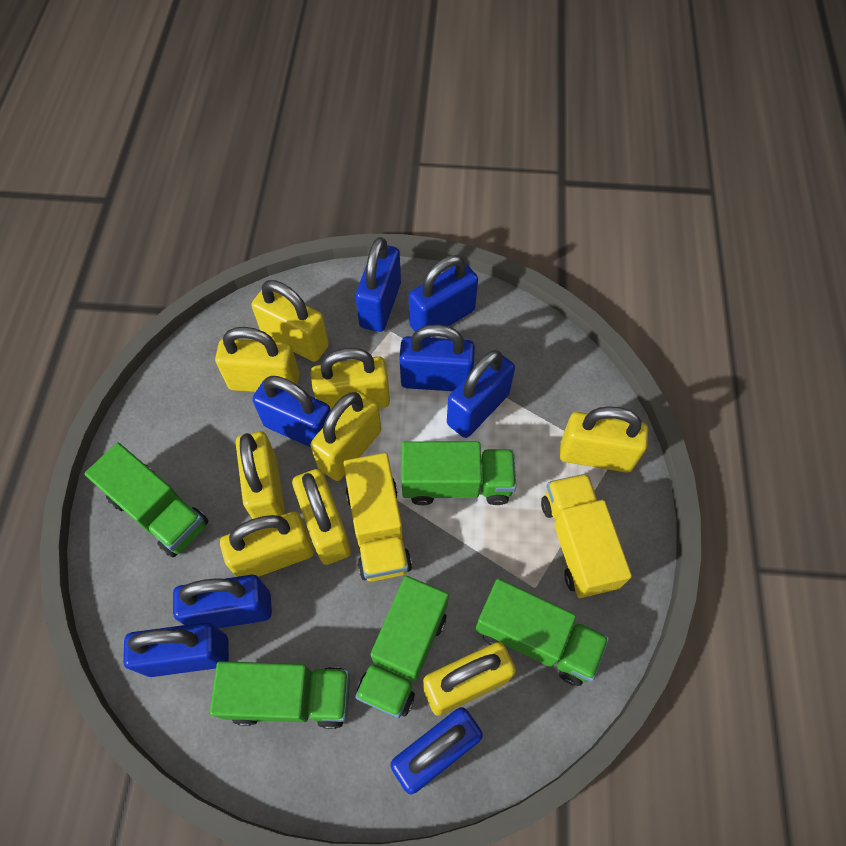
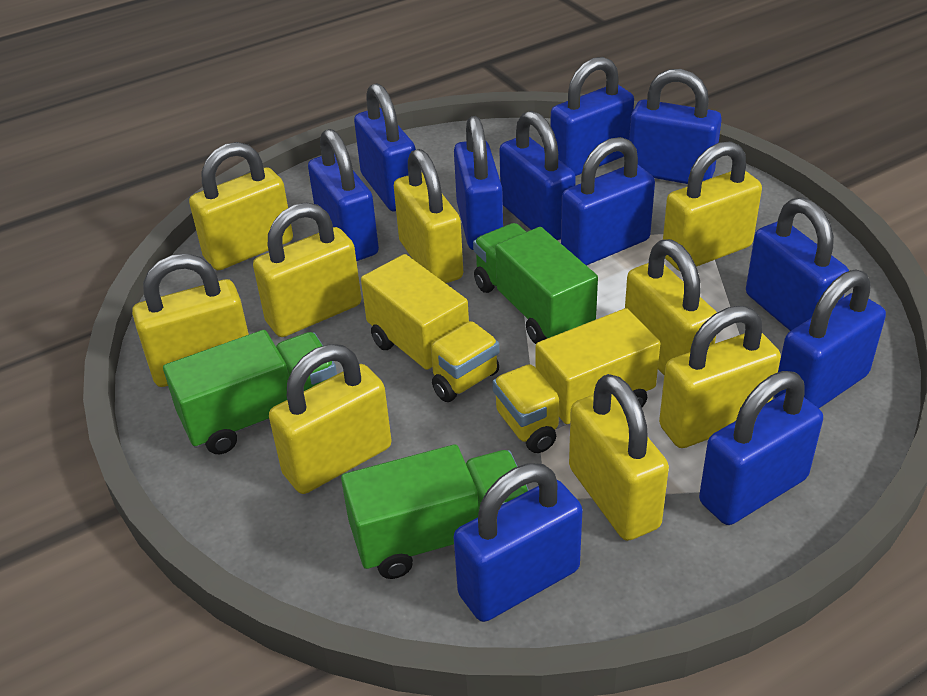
blue padlock: 8 -> 11
green truck: 5 -> 3

